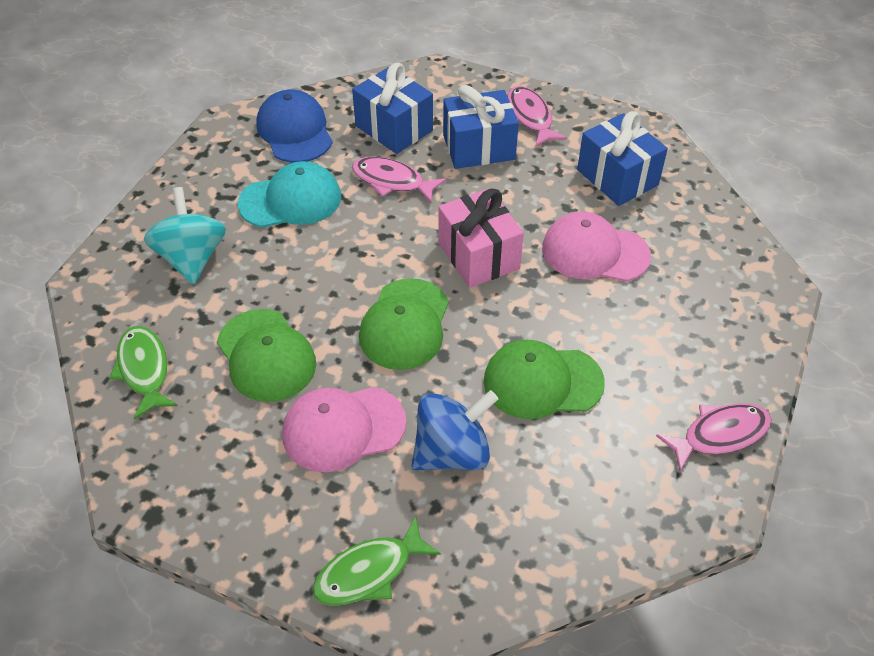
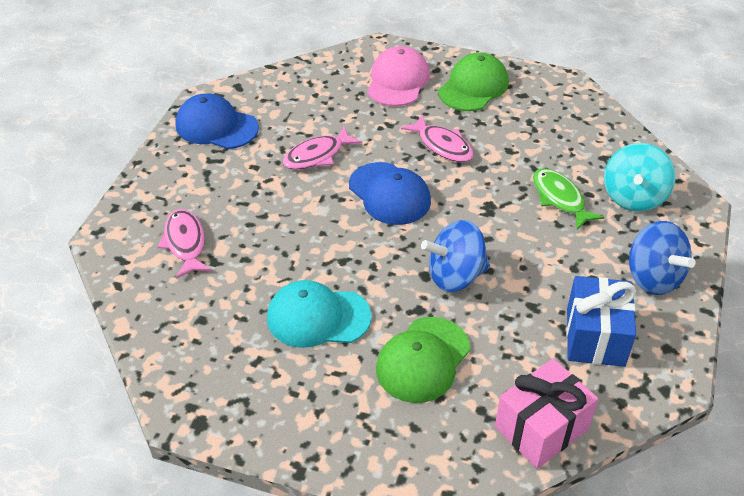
blue cap: 1 -> 2
blue gift: 3 -> 1
blue spinning top: 1 -> 2
green cap: 3 -> 2
green fish: 2 -> 1
pink cap: 2 -> 1

